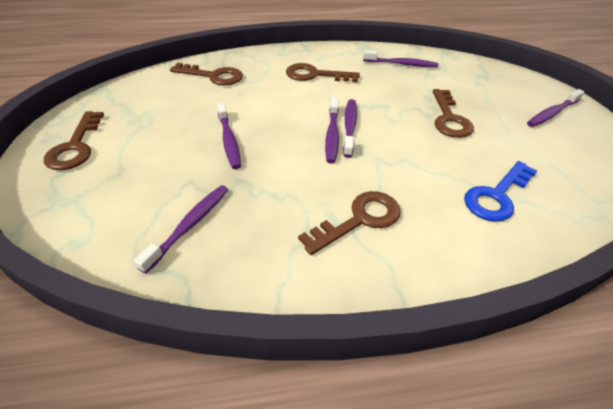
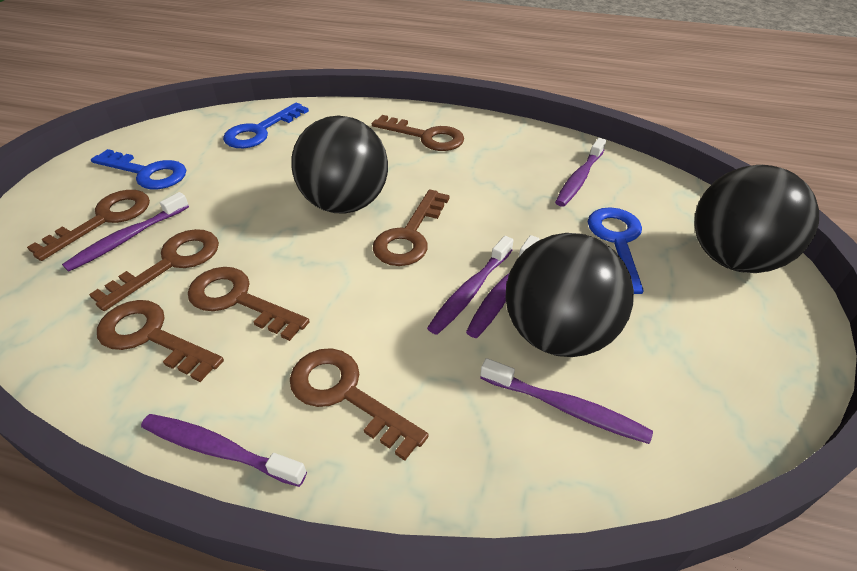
black ball: 0 -> 3
blue key: 1 -> 3
brown key: 5 -> 7

